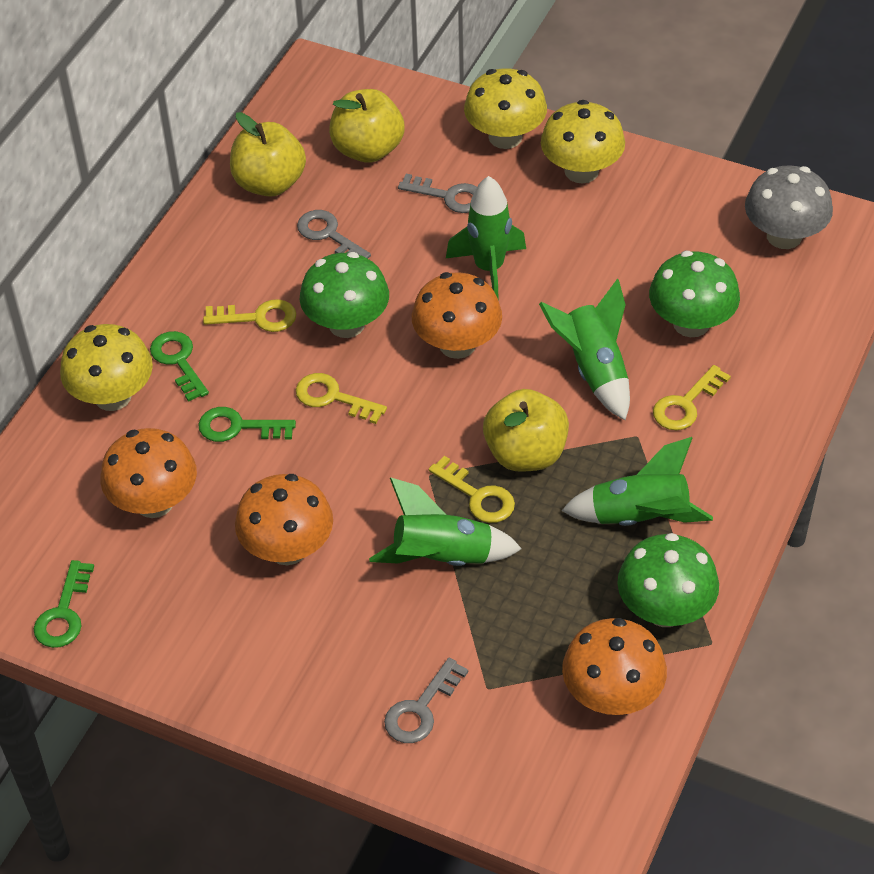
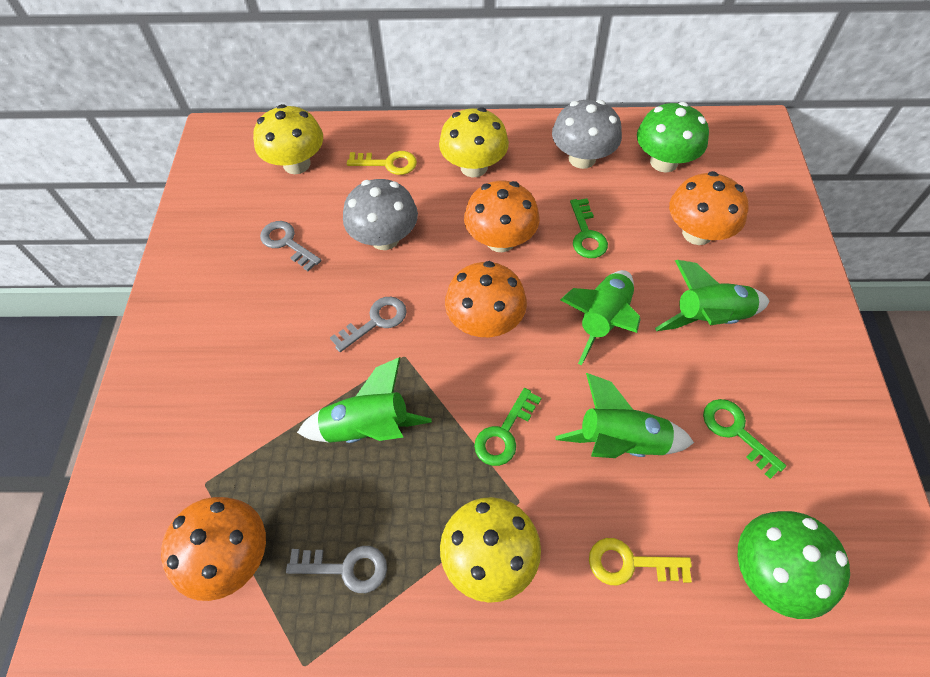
green mushroom: 3 -> 2
grey mushroom: 1 -> 2
yellow apple: 3 -> 0
yellow key: 4 -> 2

